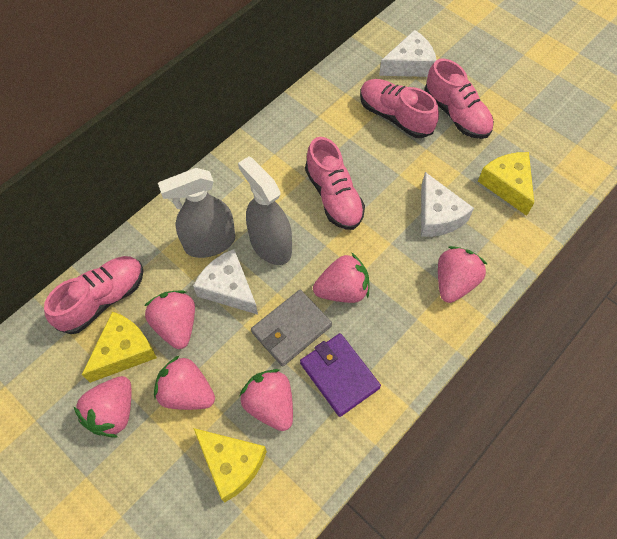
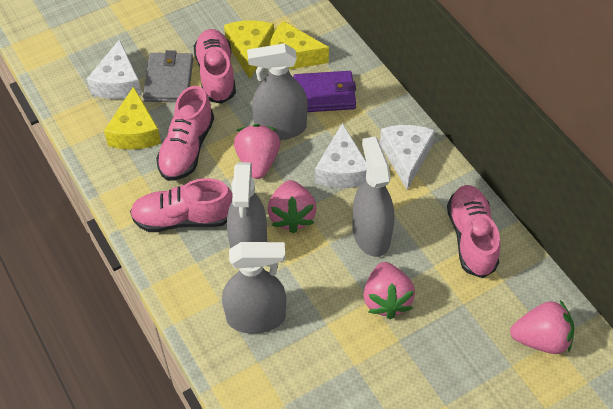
grey spray bottle: 2 -> 4
pink strawberry: 6 -> 4

